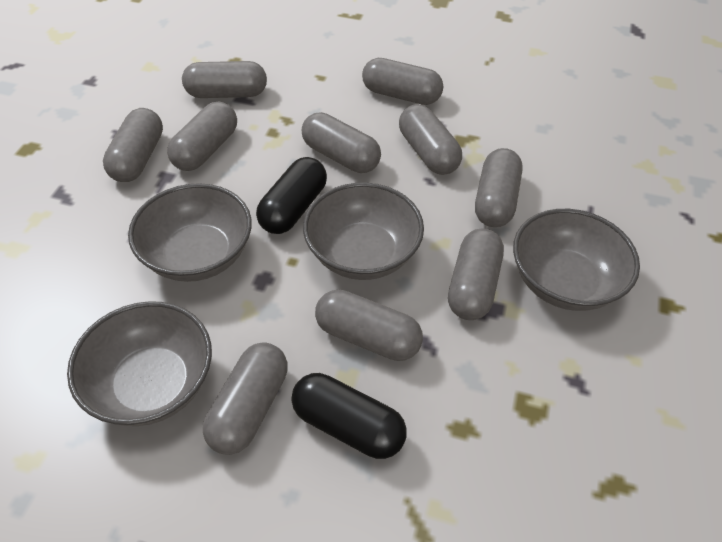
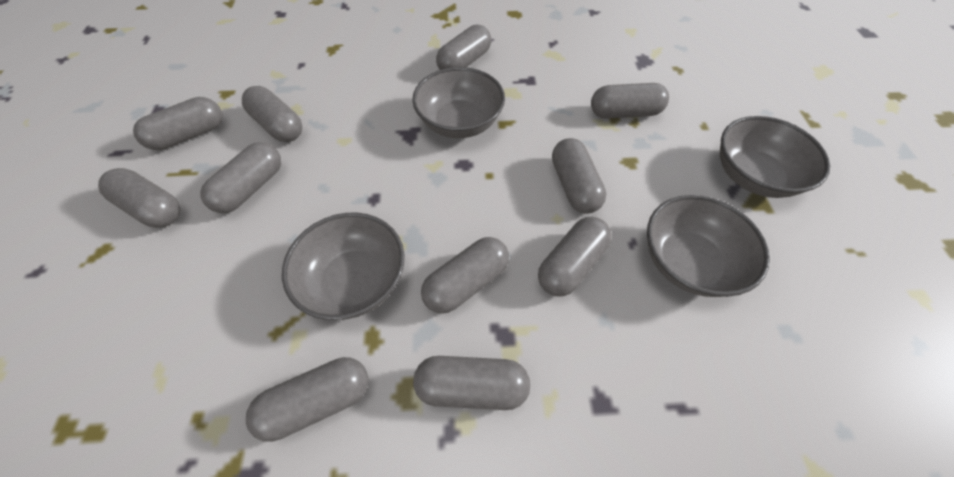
black capsule: 2 -> 0
grey capsule: 10 -> 11

